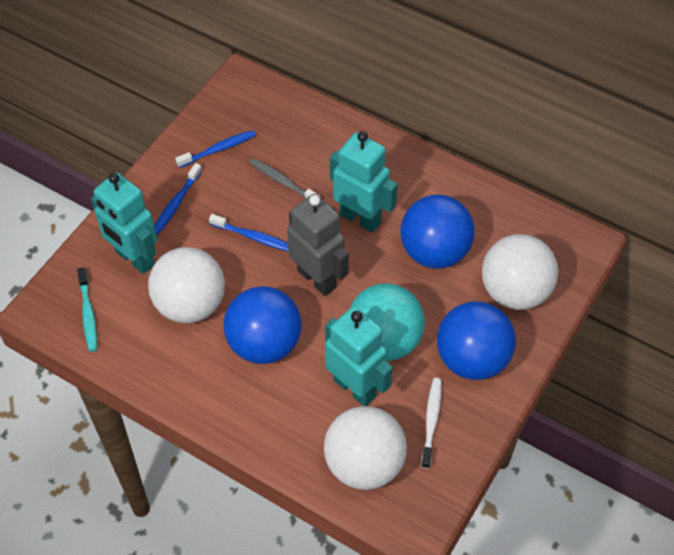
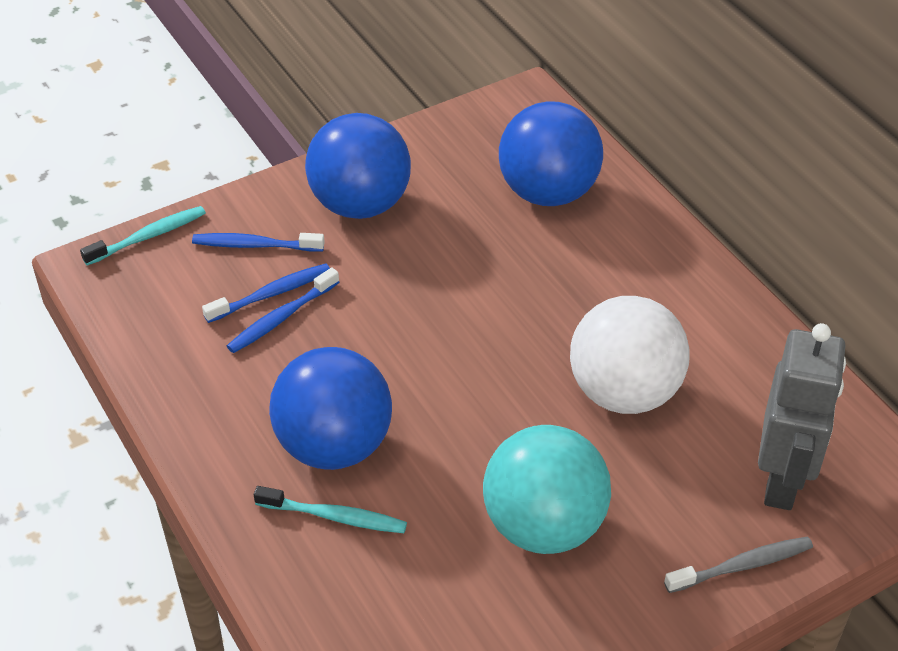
turquoise robot: 3 -> 0
turquoise toothbrush: 1 -> 2
white ball: 3 -> 1
white toothbrush: 1 -> 0

